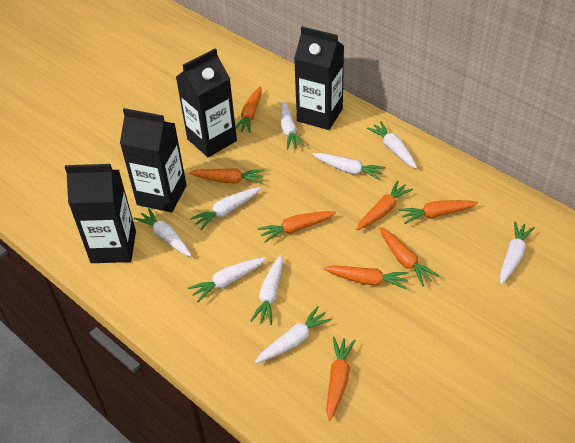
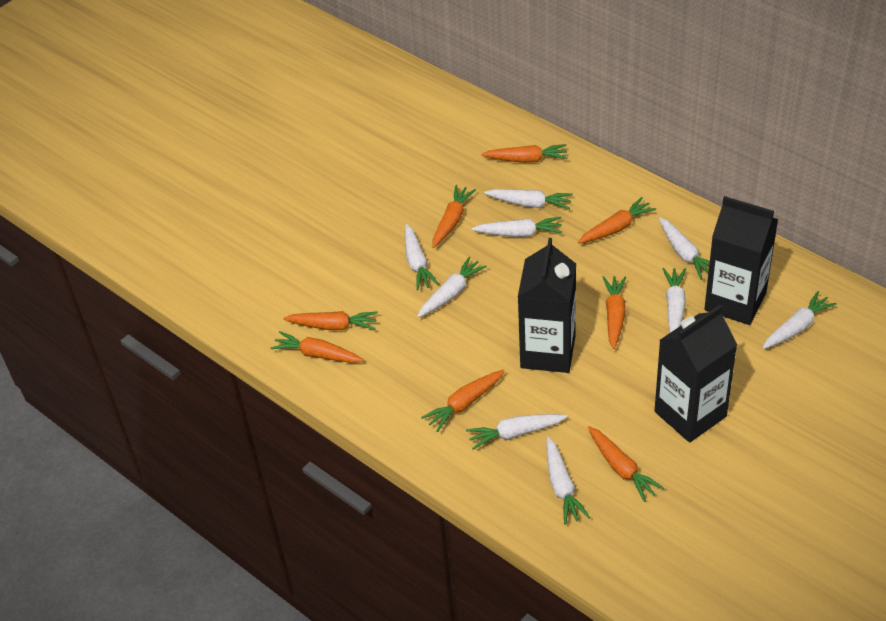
black carton: 4 -> 3

